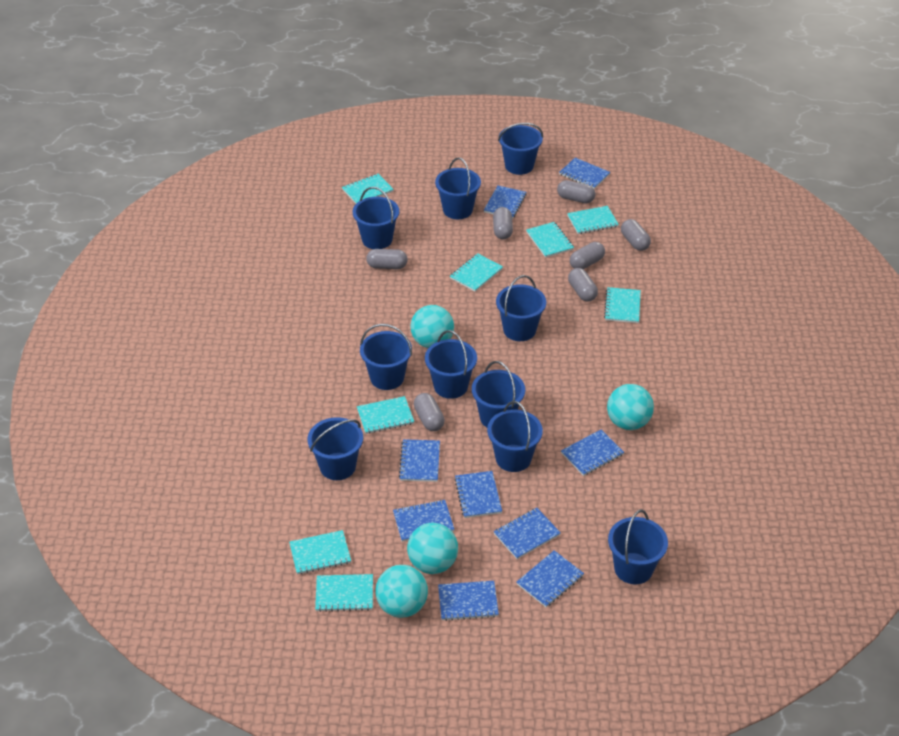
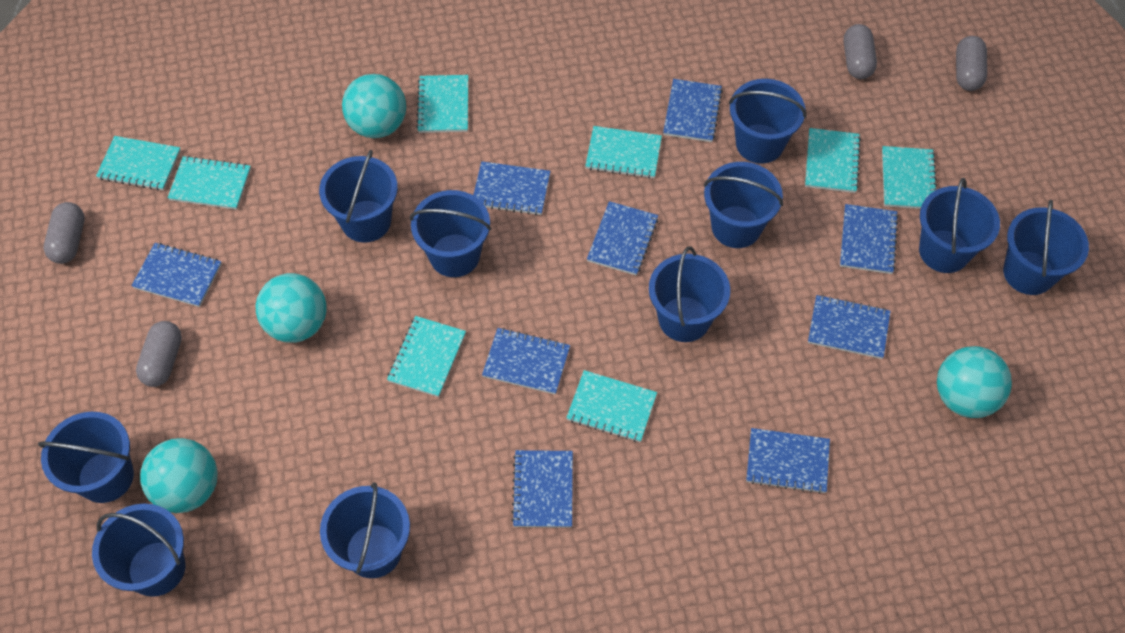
grey capsule: 7 -> 4

